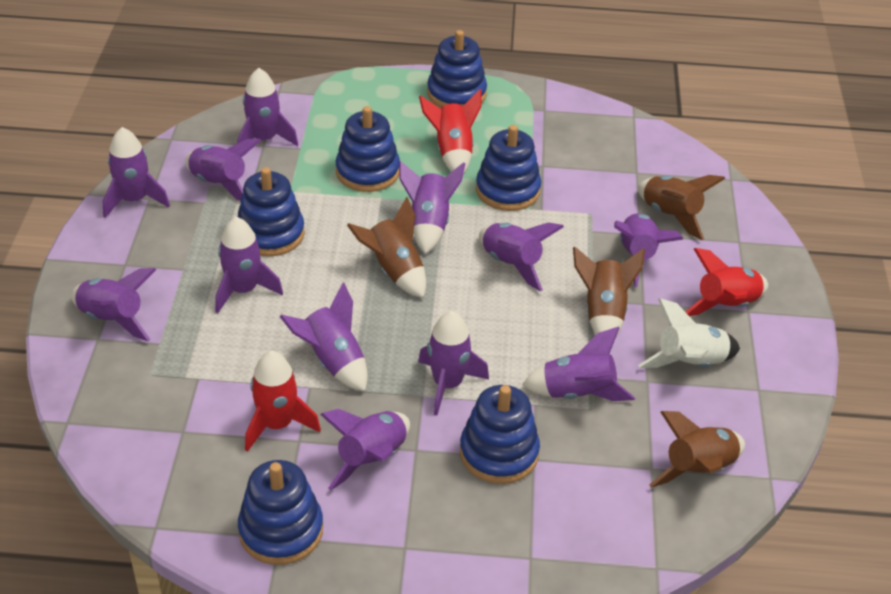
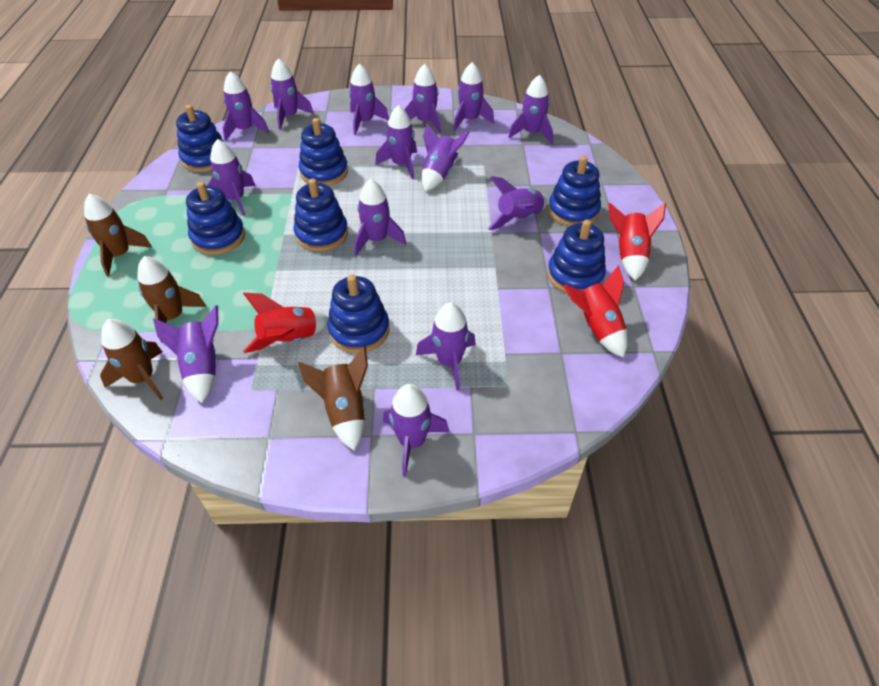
blue stacking toy: 6 -> 7
purple rocket: 12 -> 14
white rocket: 1 -> 0

